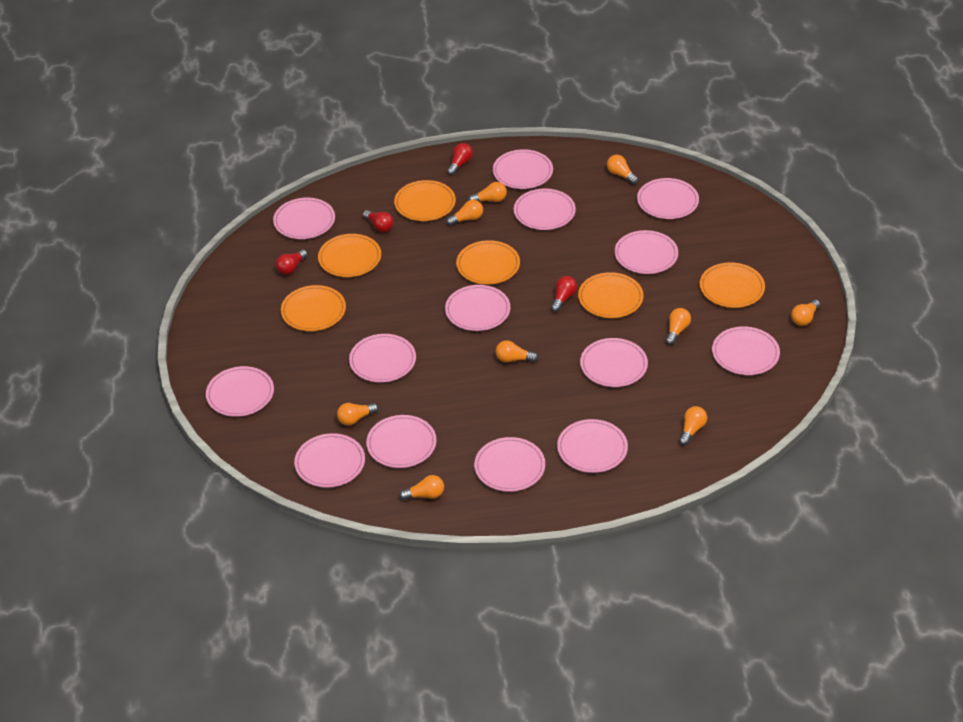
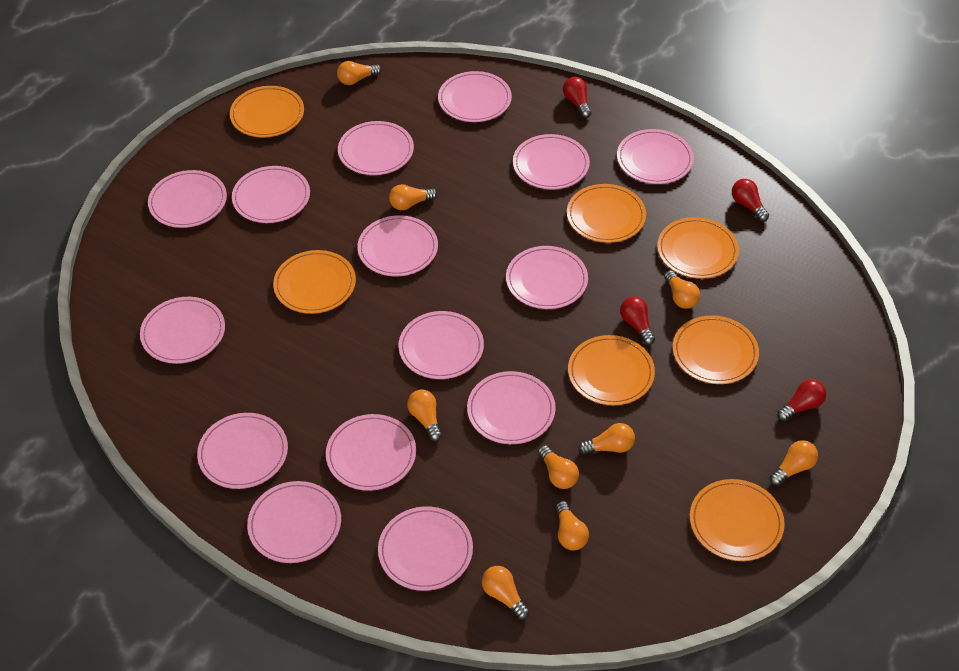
orange plate: 6 -> 7
pink plate: 14 -> 15

